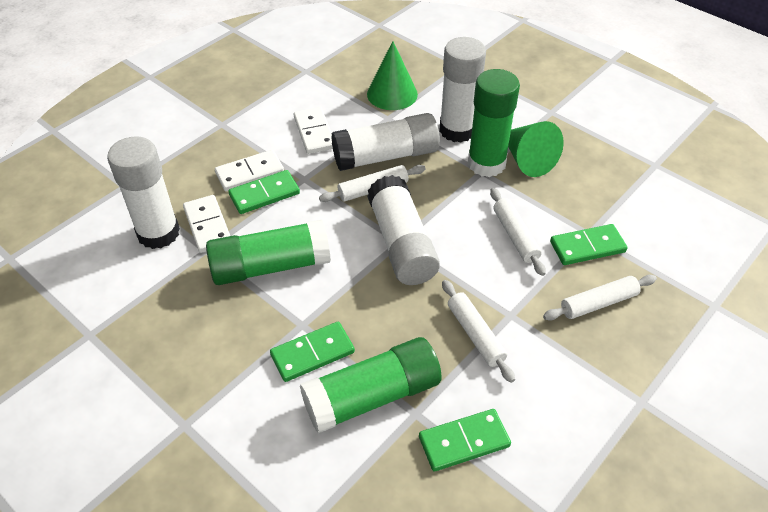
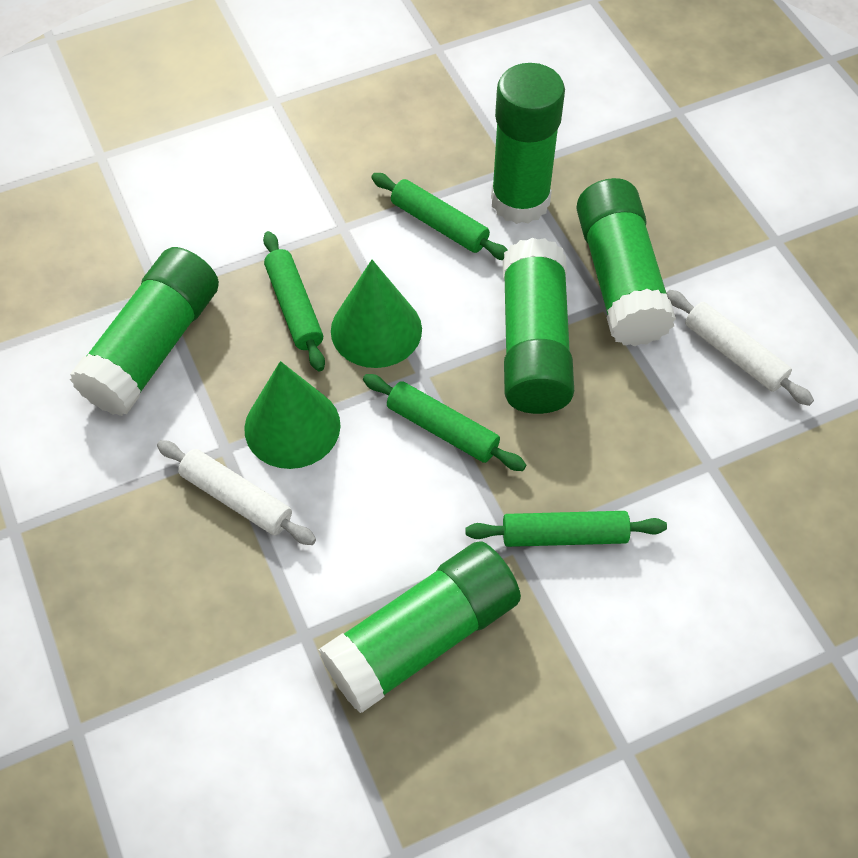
green domino: 4 -> 0
green glue stick: 3 -> 5
green rolling pin: 0 -> 4
white domino: 3 -> 0
white glue stick: 4 -> 0
white rolling pin: 4 -> 2

